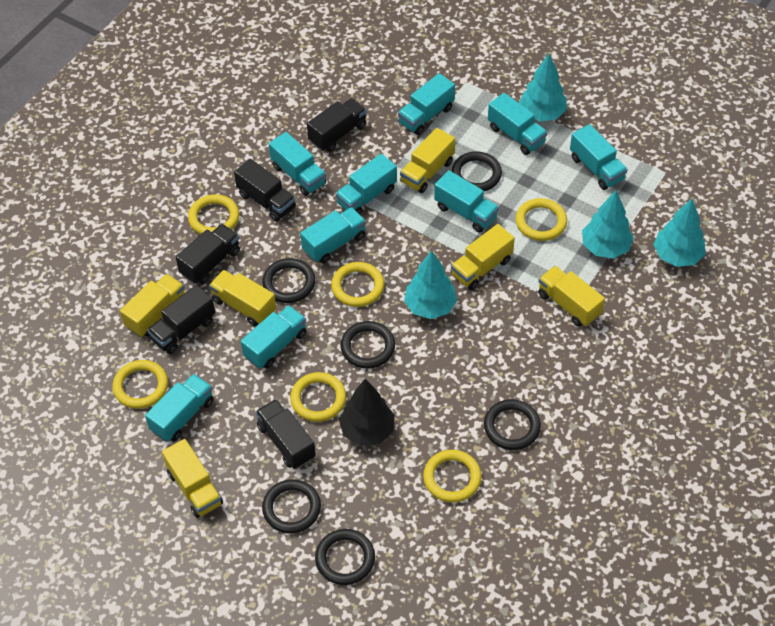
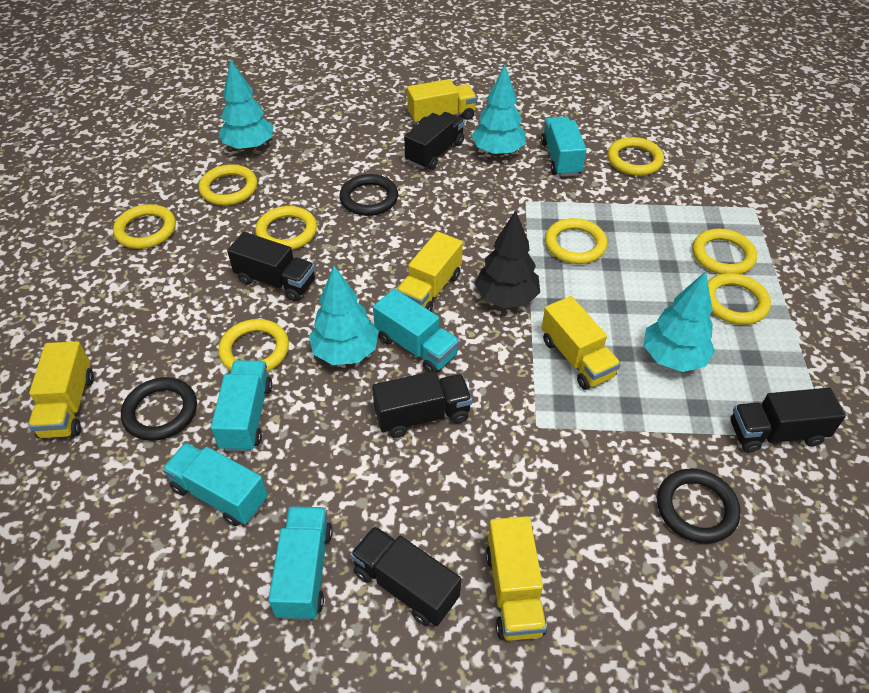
black ring: 6 -> 3
turquoise truck: 9 -> 5
yellow ring: 6 -> 8
yellow truck: 6 -> 5

